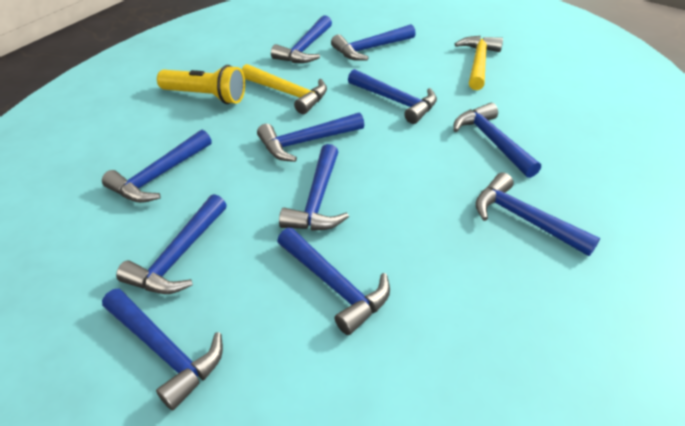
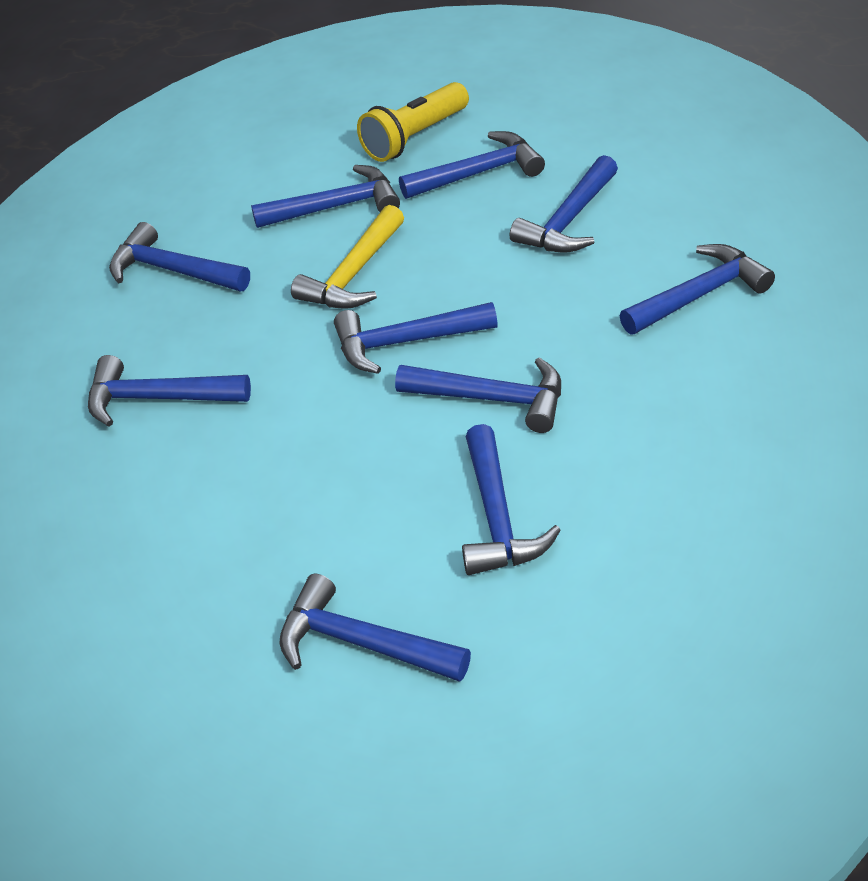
blue hammer: 11 -> 10
yellow hammer: 2 -> 1

